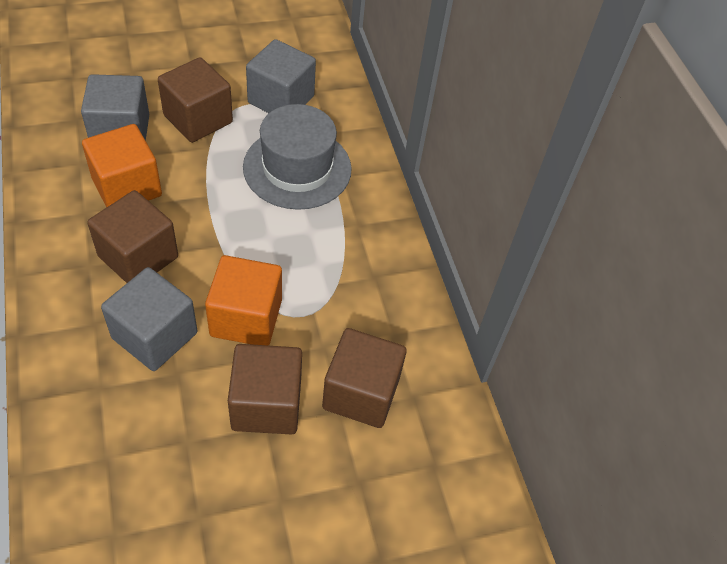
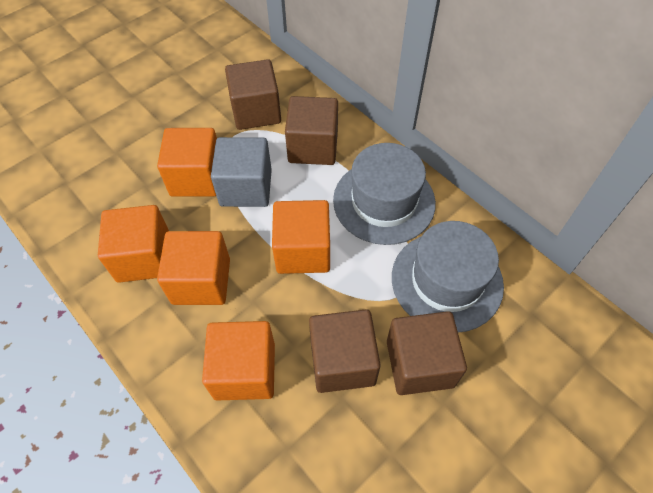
grey cube: 3 -> 1
grey hat: 1 -> 2
orange cube: 2 -> 5

